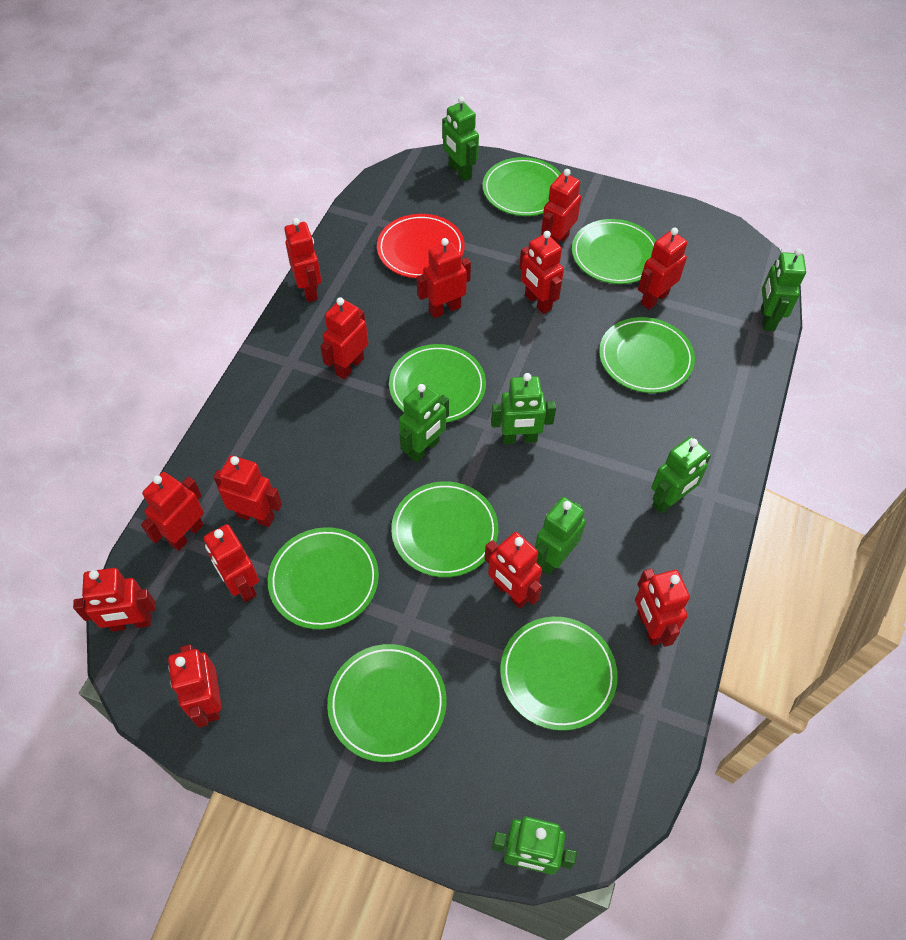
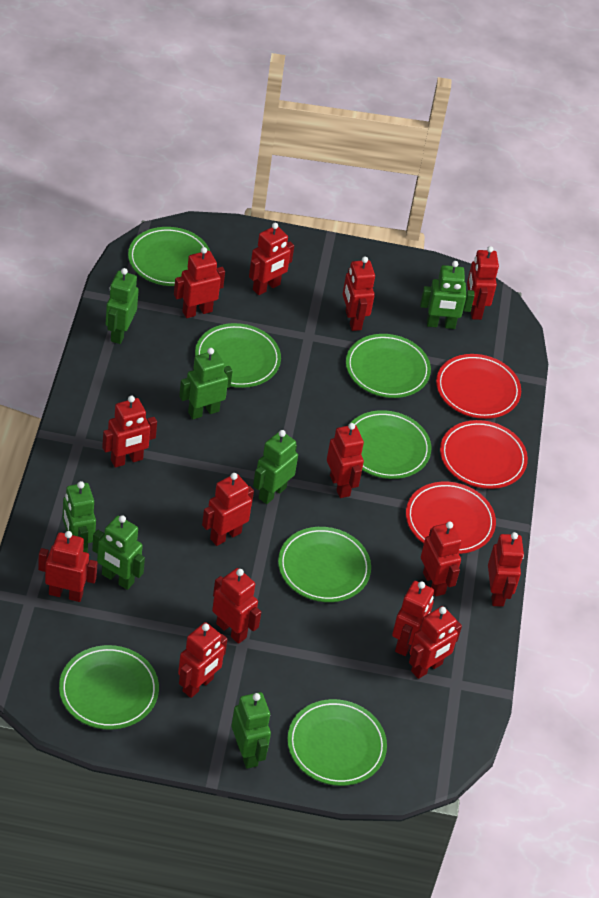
green plate: 8 -> 7
red plate: 1 -> 3
red robot: 13 -> 14

